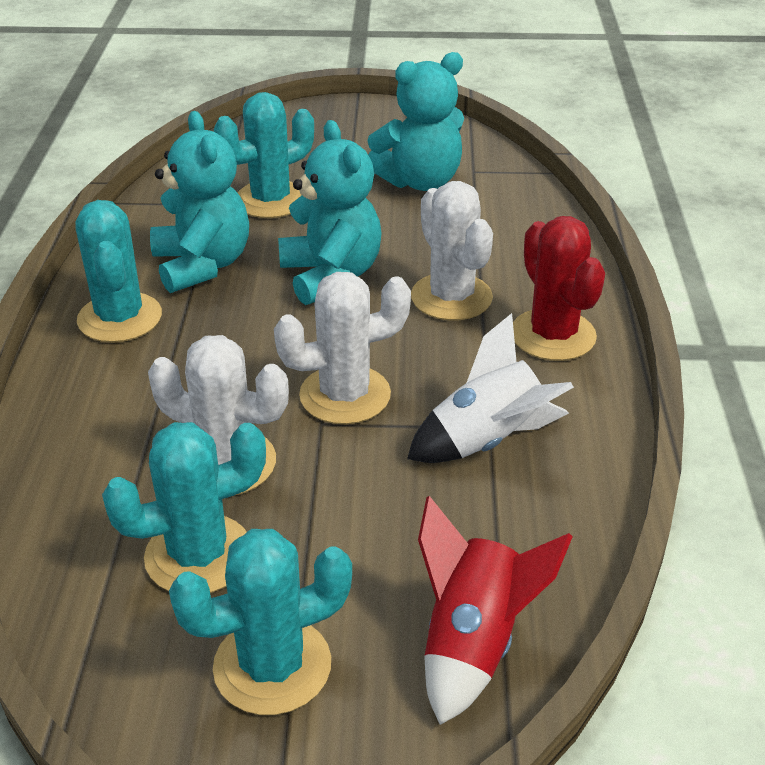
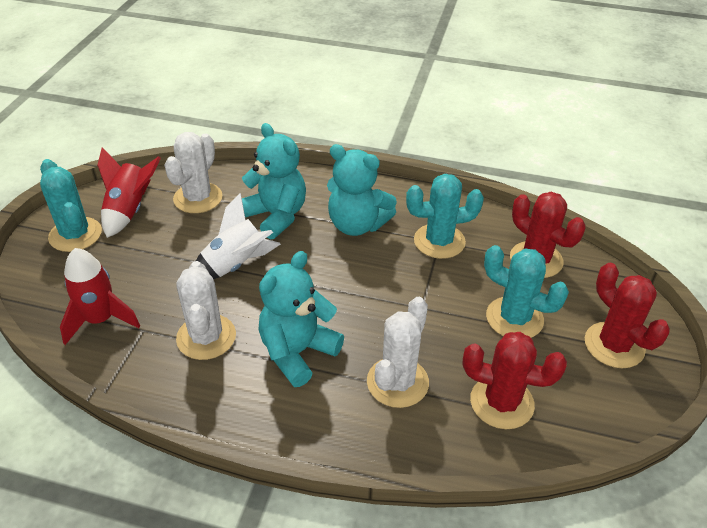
red cactus: 1 -> 3
red rocket: 1 -> 2
turquoise cactus: 4 -> 3

